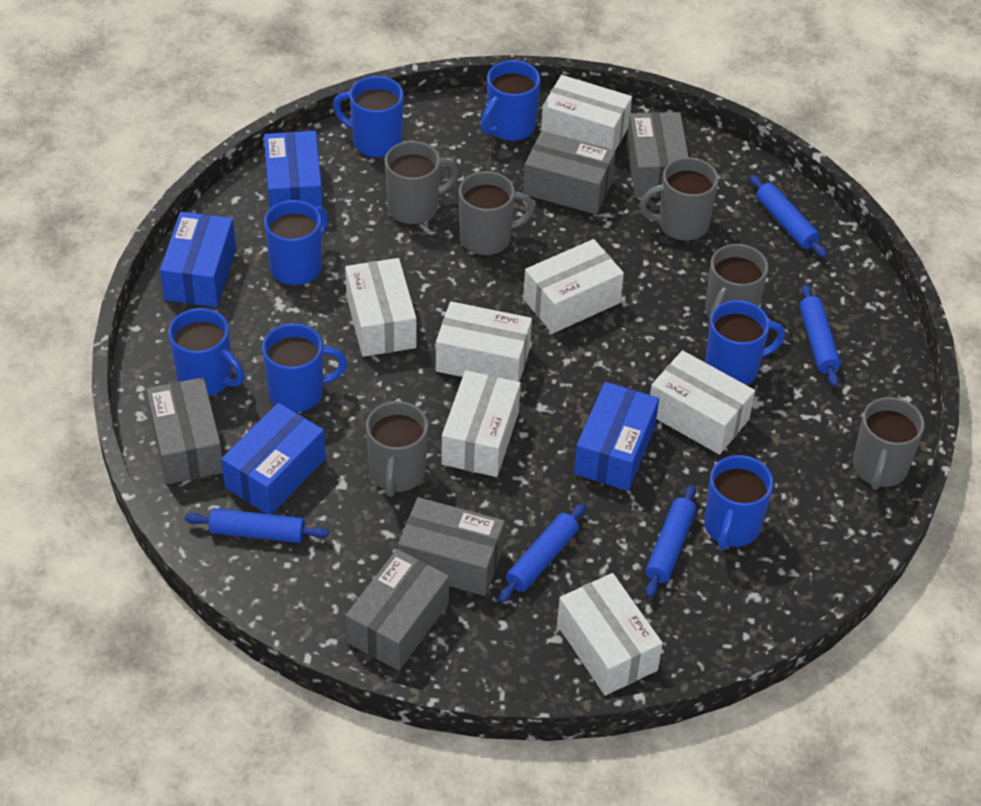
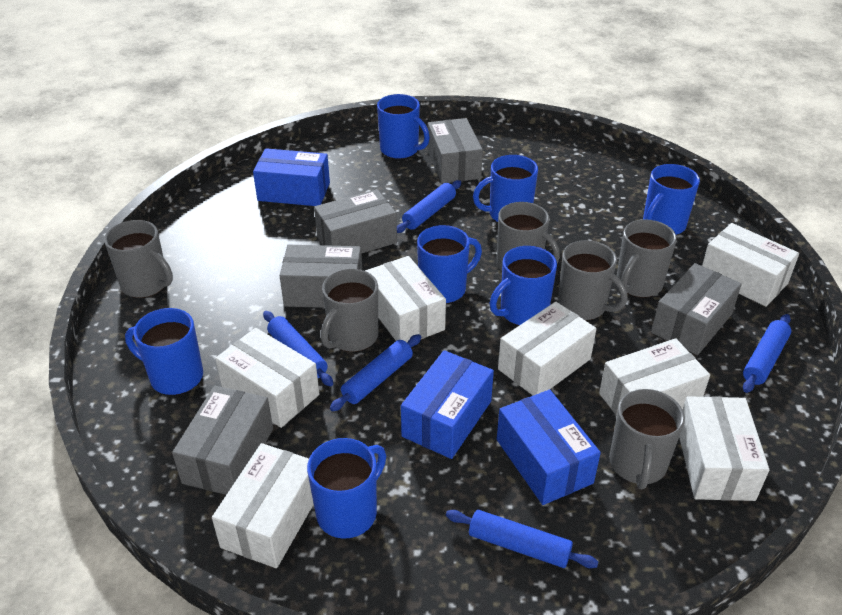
blue box: 4 -> 3

